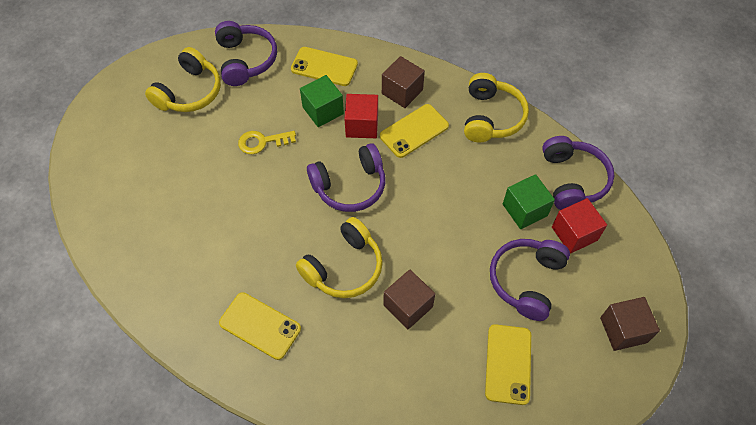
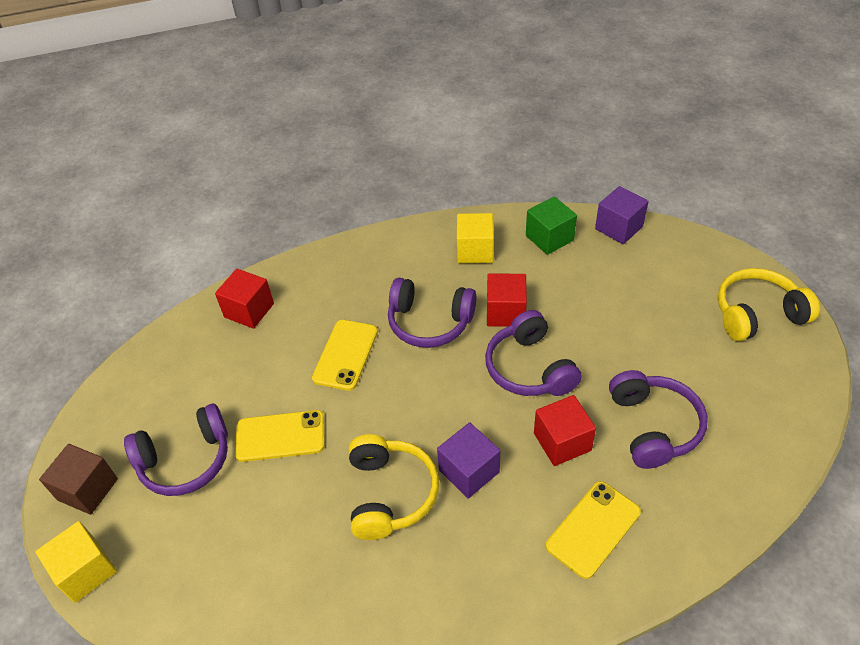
brown cube: 3 -> 1
green cube: 2 -> 1
purple cube: 0 -> 2
red cube: 2 -> 3
yellow cube: 0 -> 2
yellow headphones: 3 -> 2
yellow key: 1 -> 0
yellow phone: 4 -> 3

